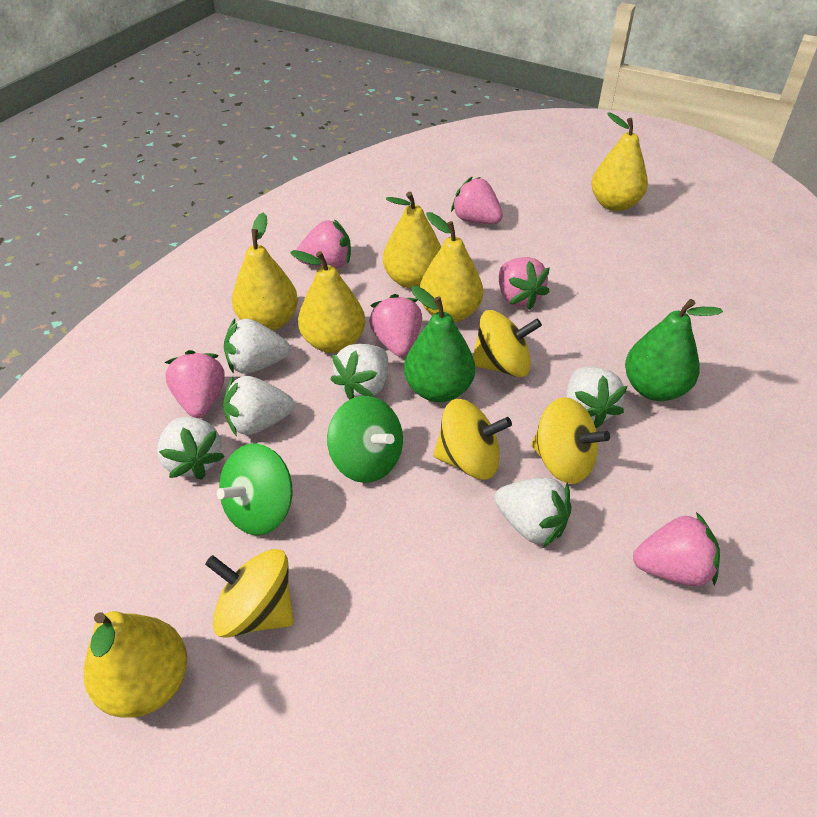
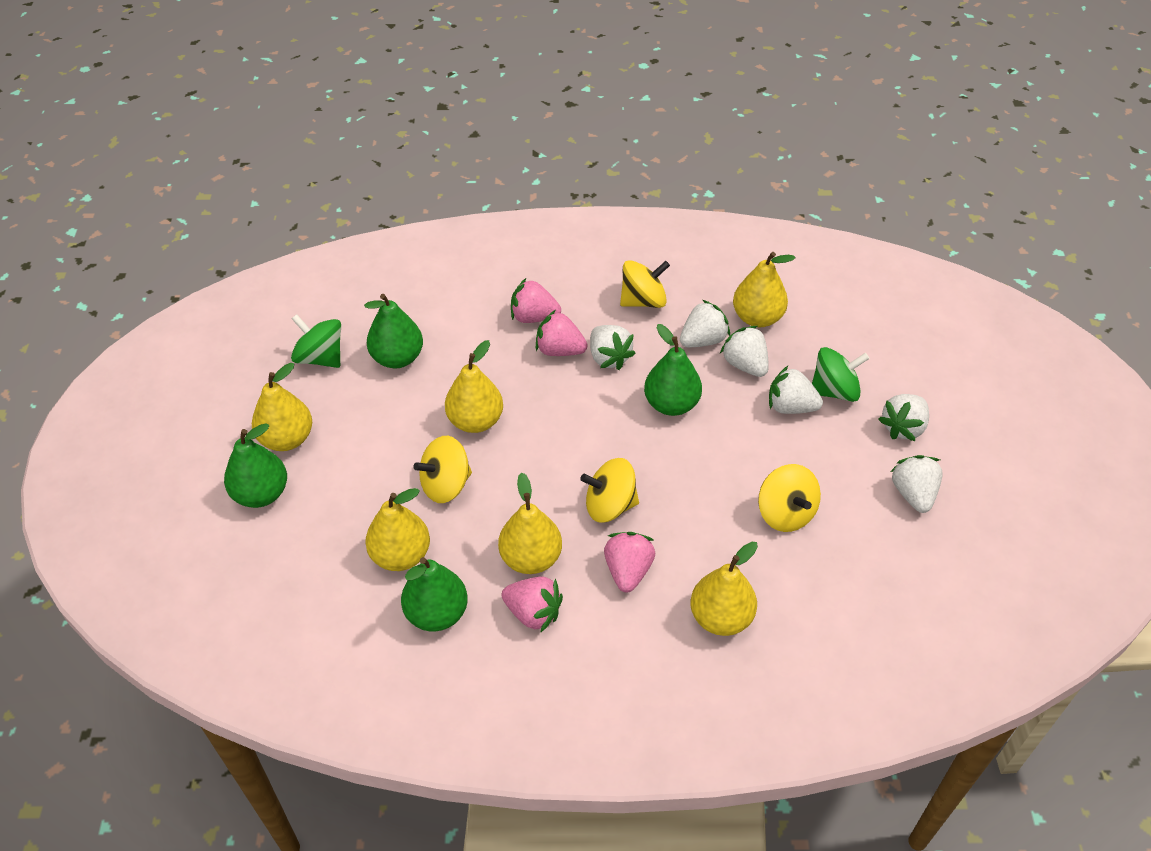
green pear: 2 -> 4
pink strawberry: 6 -> 4

